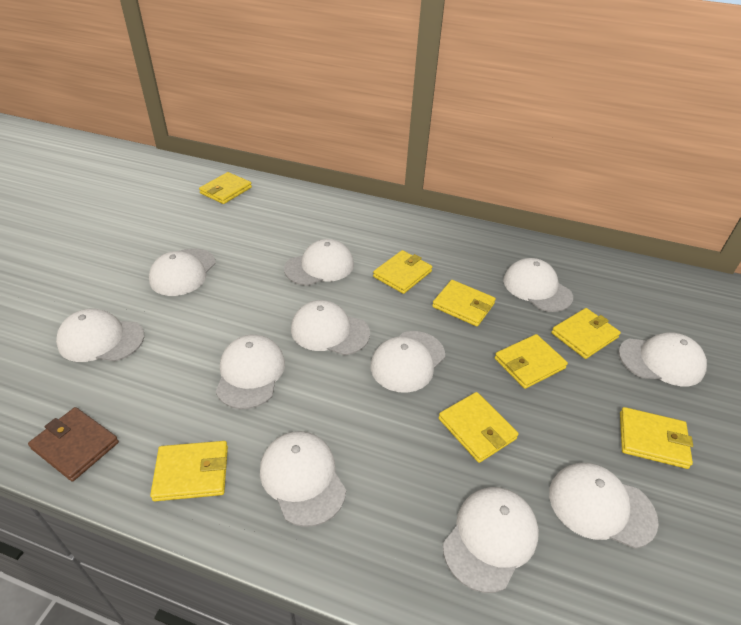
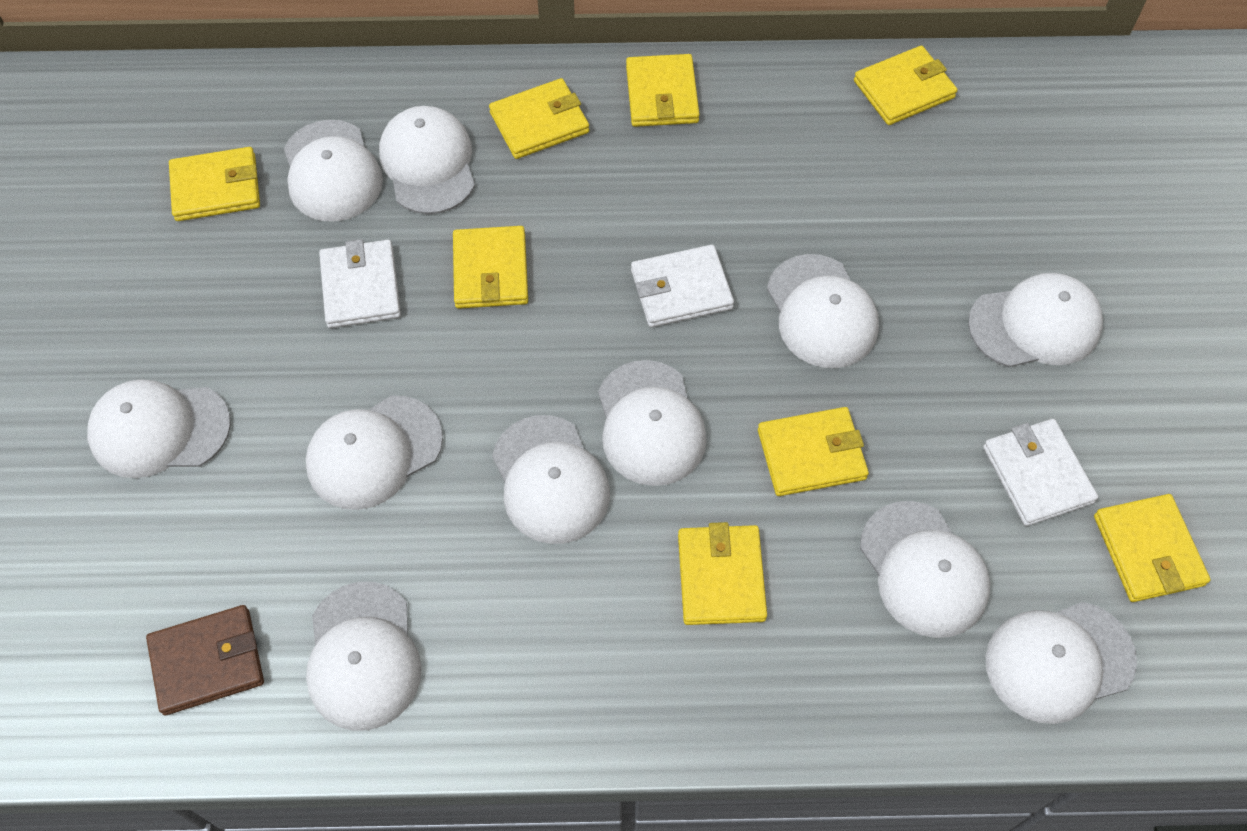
white wallet: 0 -> 3

